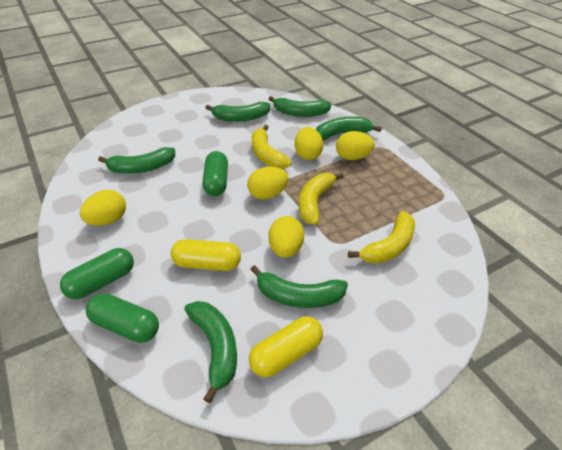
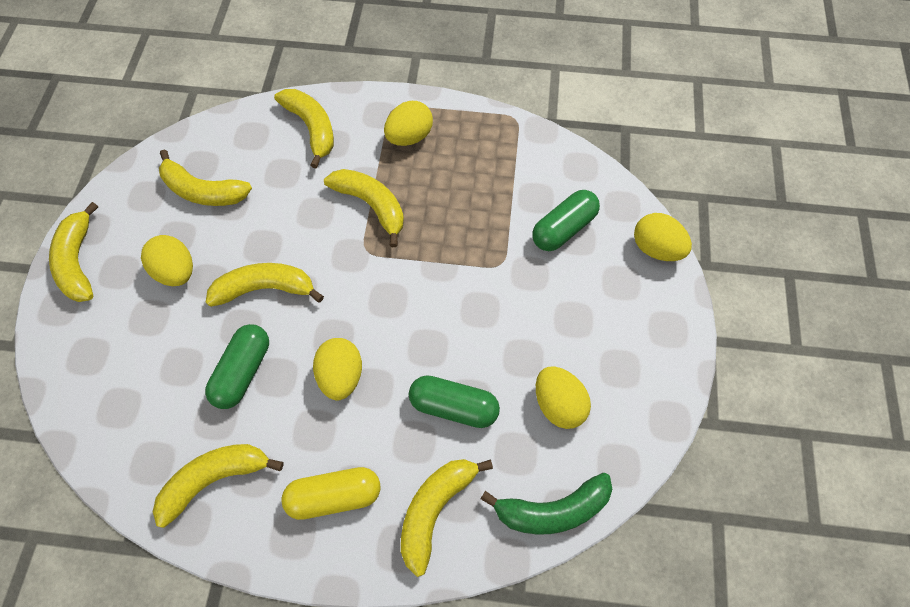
green banana: 6 -> 1
yellow banana: 3 -> 7
yellow capsule: 2 -> 1

